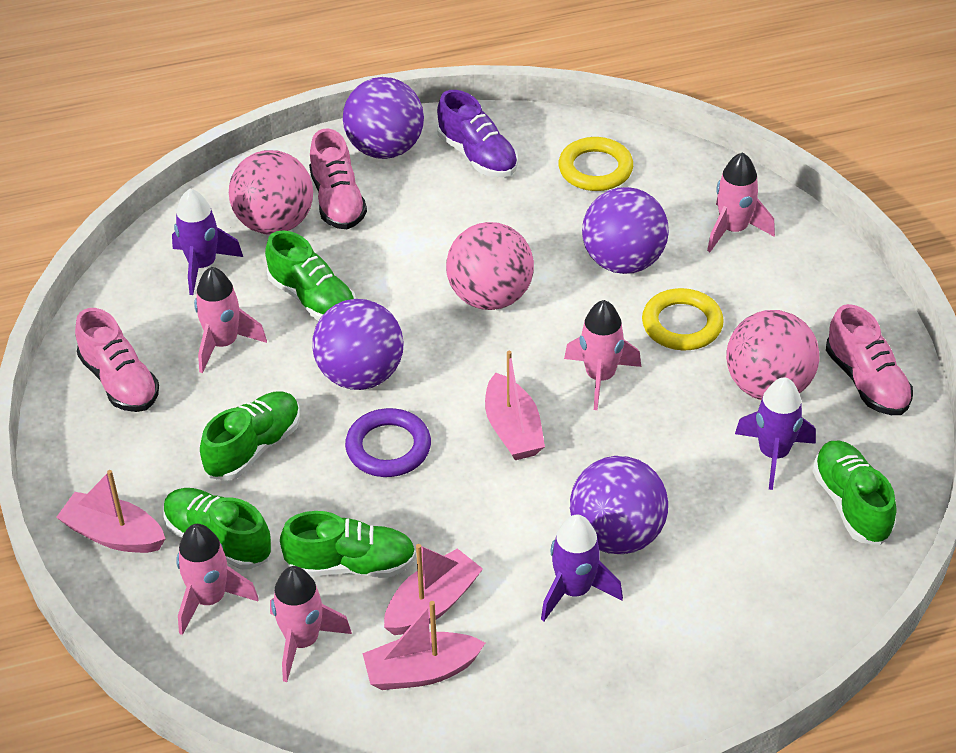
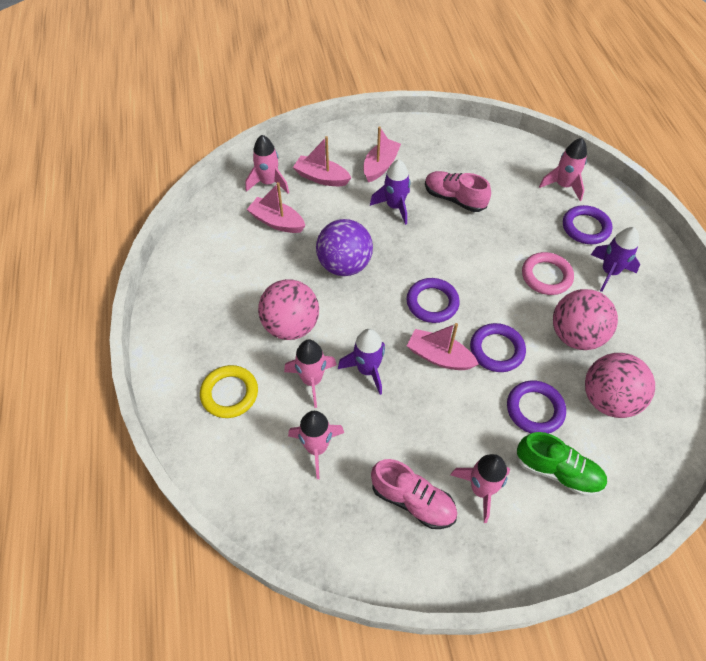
green shoe: 5 -> 1
pink ring: 0 -> 1
pink shoe: 3 -> 2
purple ball: 4 -> 1
purple ring: 1 -> 4
purple shoe: 1 -> 0
yellow ring: 2 -> 1

